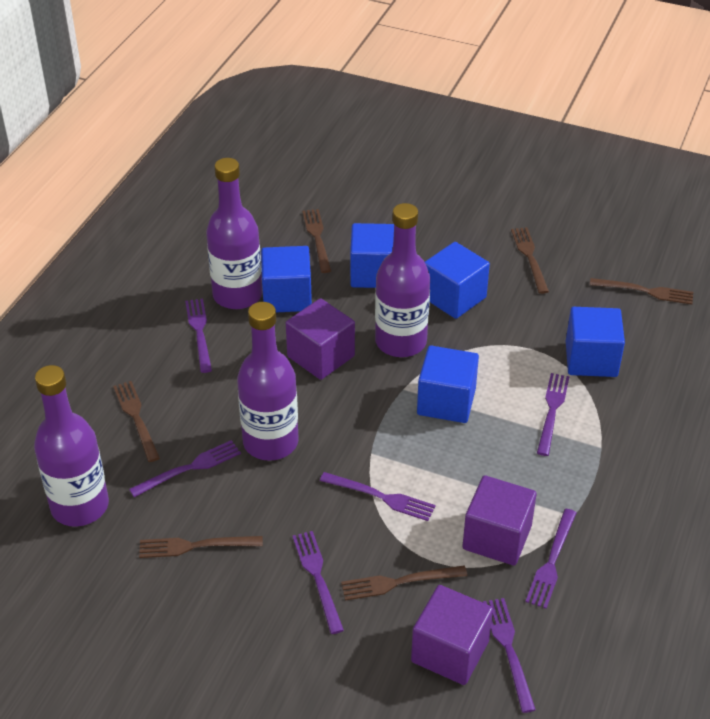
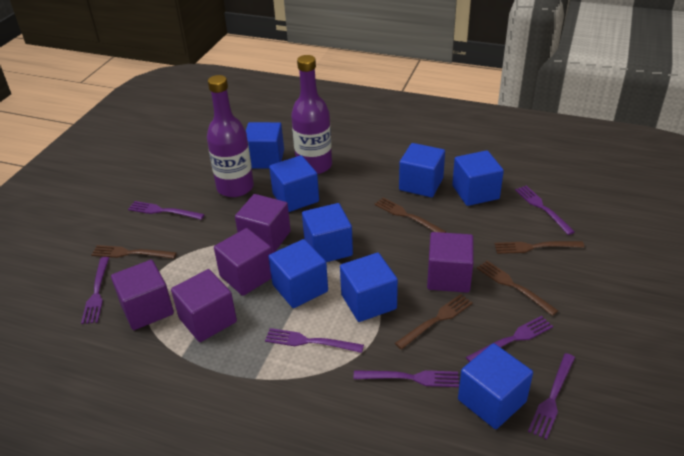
blue cube: 5 -> 8
brown fork: 6 -> 5
purple bottle: 4 -> 2
purple cube: 3 -> 5

